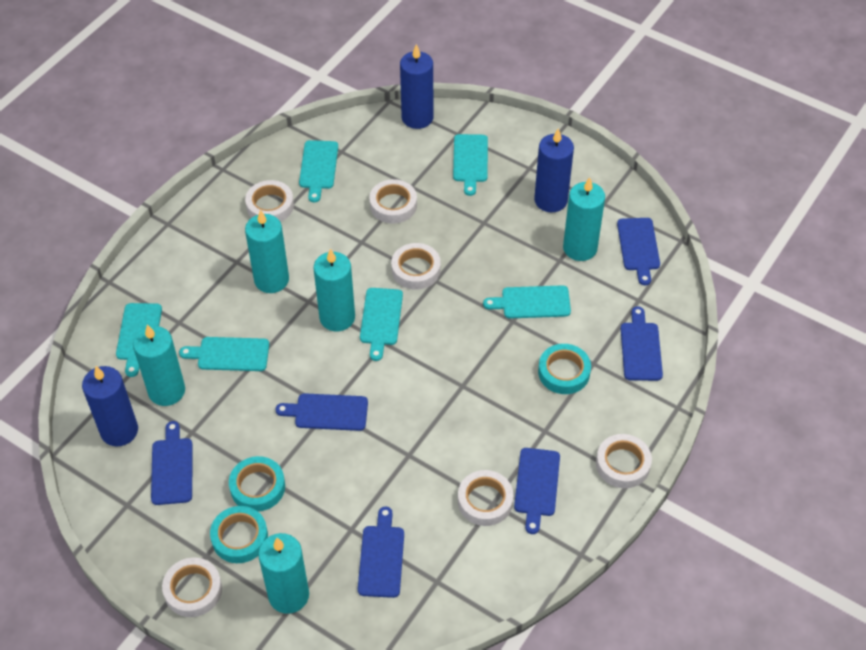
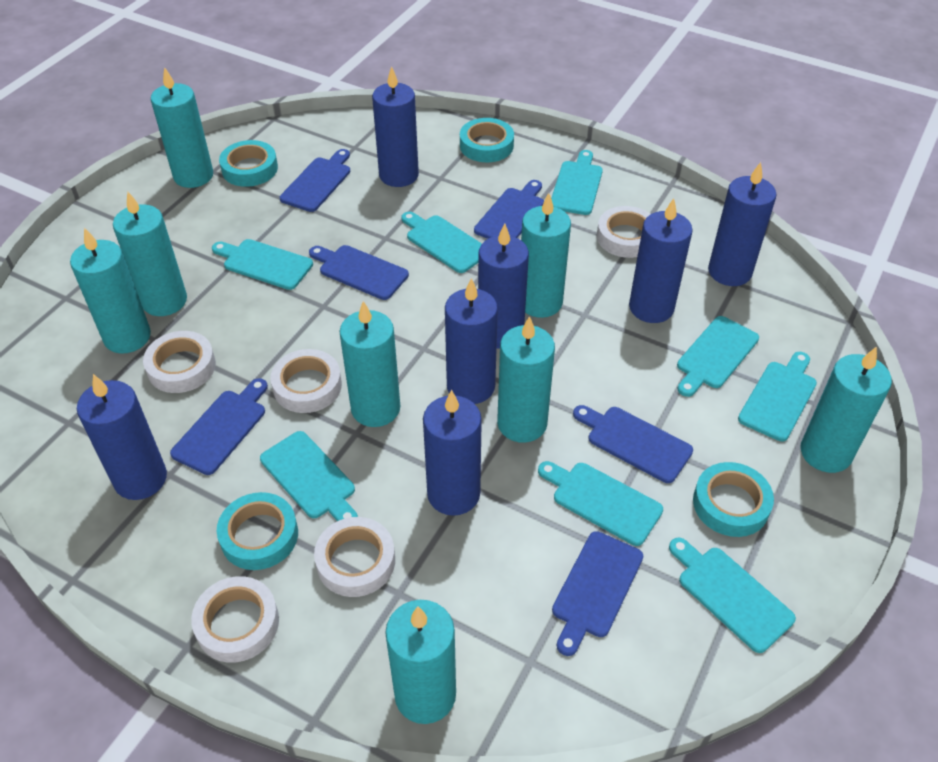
blue candle: 3 -> 7
turquoise candle: 5 -> 8
turquoise cutting board: 6 -> 8
turquoise tape: 3 -> 4
white tape: 6 -> 5

